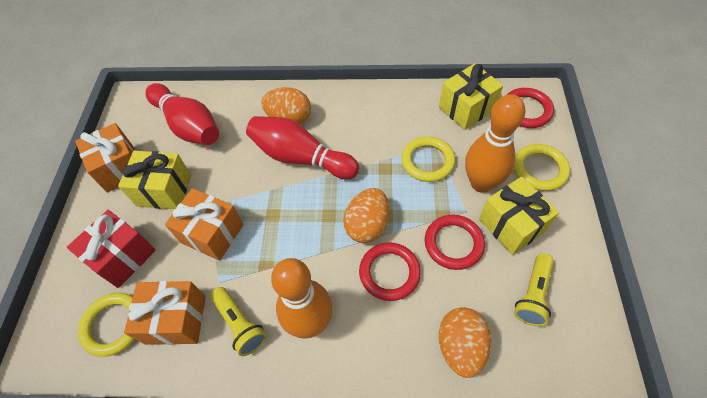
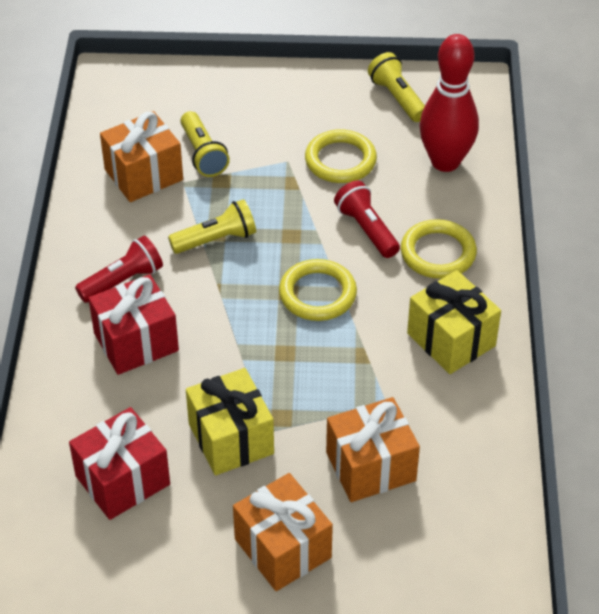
orange bowling pin: 2 -> 0
orange egg: 3 -> 0
red bowling pin: 2 -> 1
red flashlight: 0 -> 2
red gift: 1 -> 2
red ring: 3 -> 0
yellow flashlight: 2 -> 3
yellow gift: 3 -> 2

